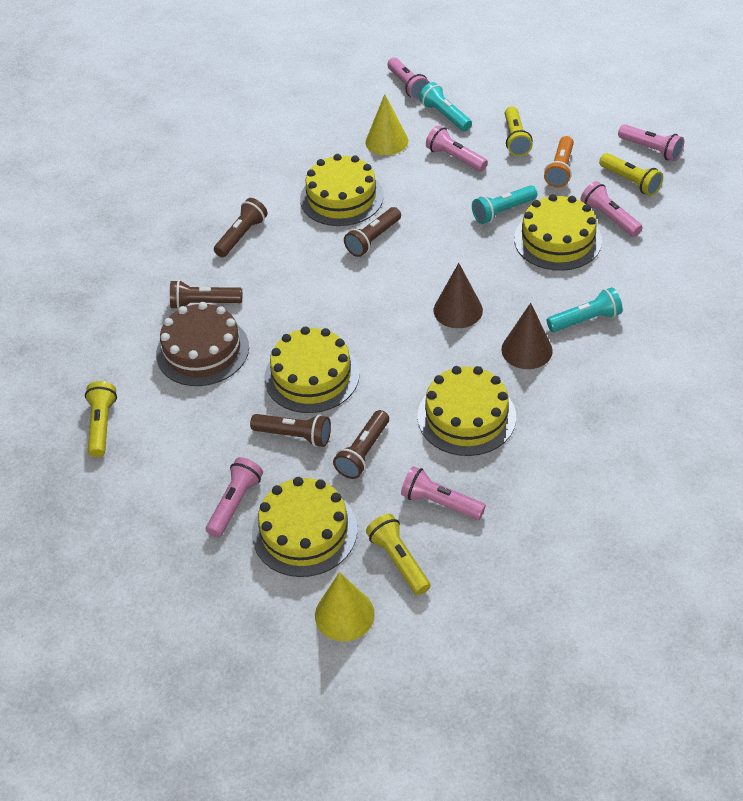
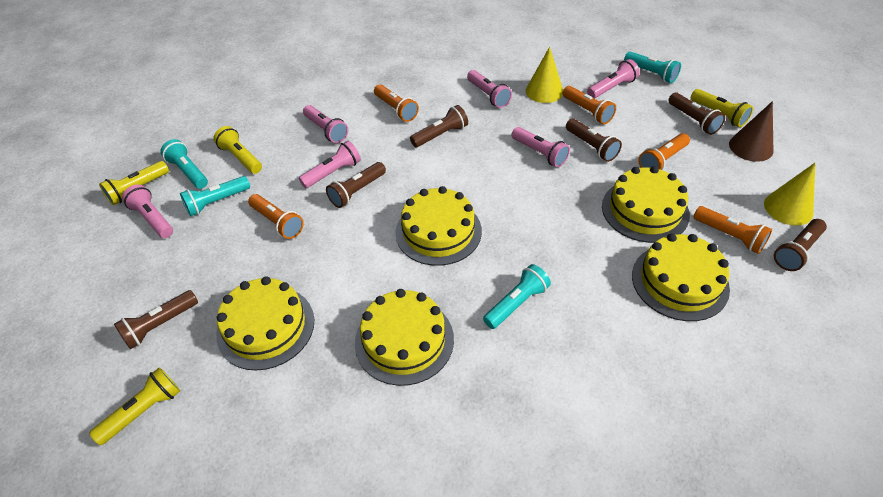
brown cake: 1 -> 0
brown cone: 2 -> 1
brown flashlight: 5 -> 6
orange flashlight: 1 -> 5
turquoise flashlight: 3 -> 4

